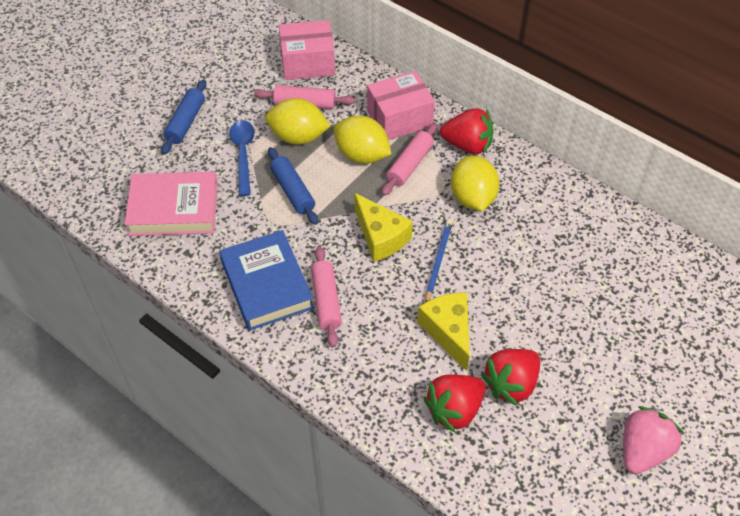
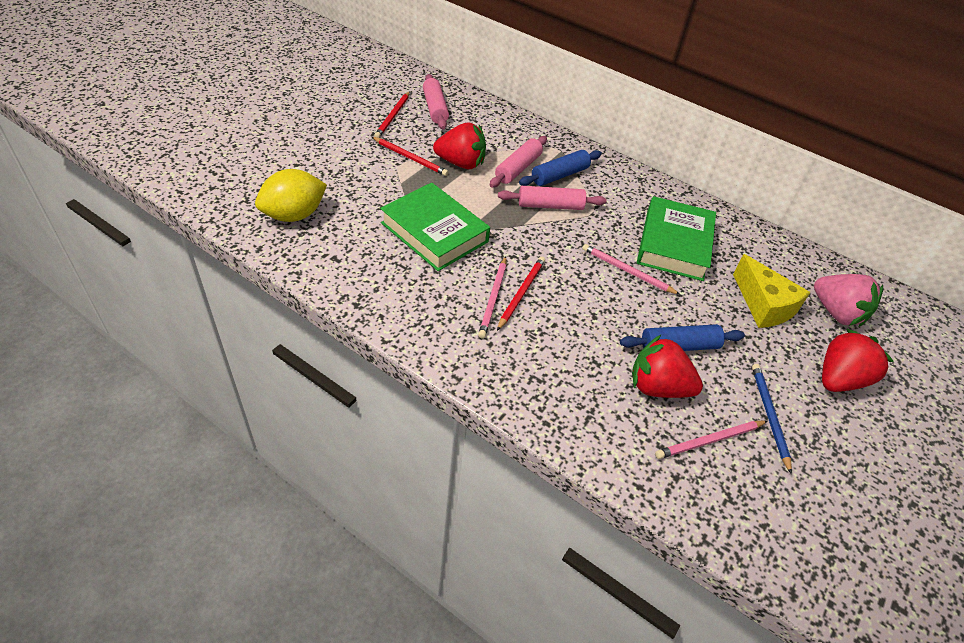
blue book: 1 -> 0
blue spoon: 1 -> 0
green book: 0 -> 2
pink book: 1 -> 0
pink box: 2 -> 0
pink pencil: 0 -> 3
red pencil: 0 -> 3
yellow cheese: 2 -> 1
yellow lemon: 3 -> 1

